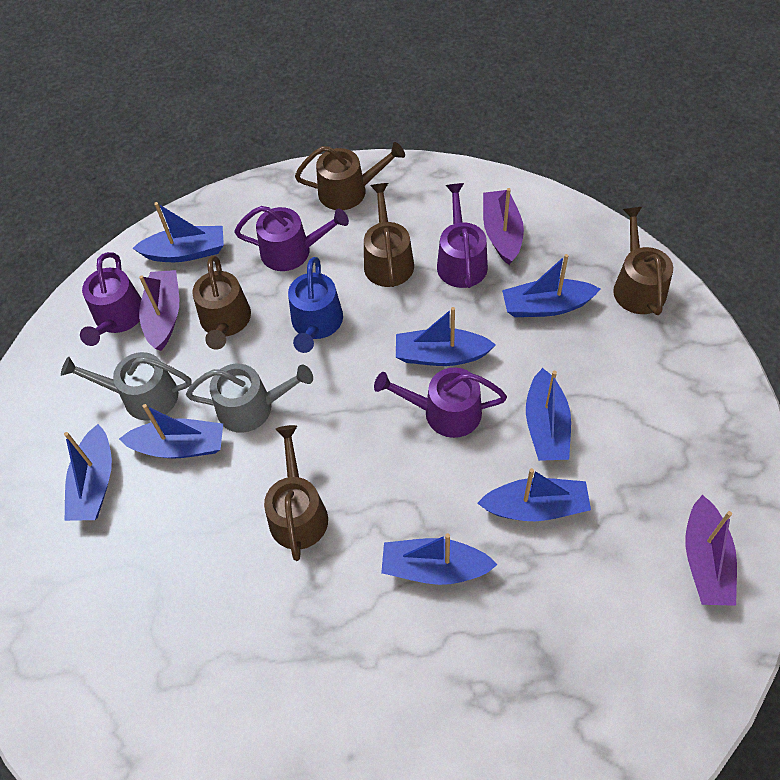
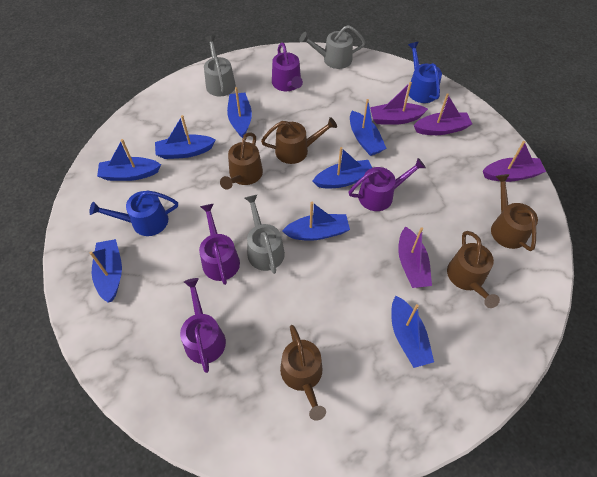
blue watering can: 1 -> 2
grey watering can: 2 -> 3
purple boat: 3 -> 4

